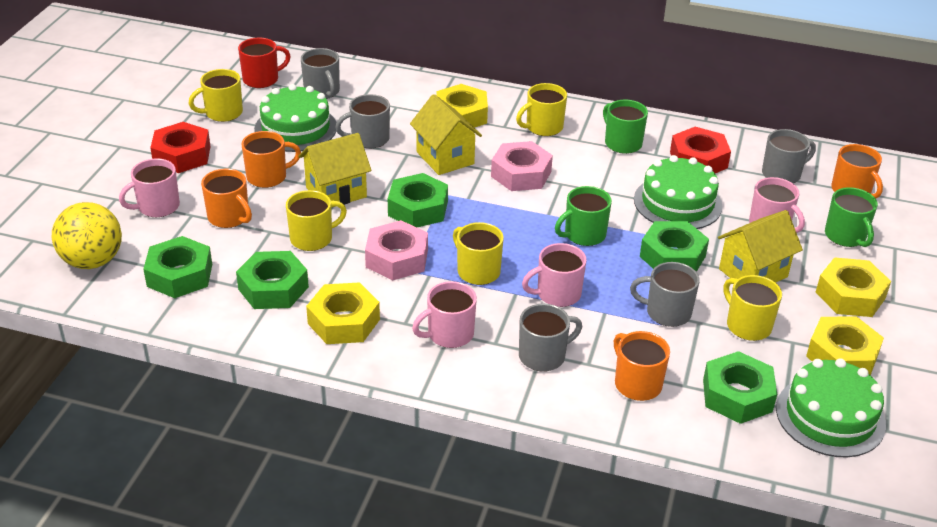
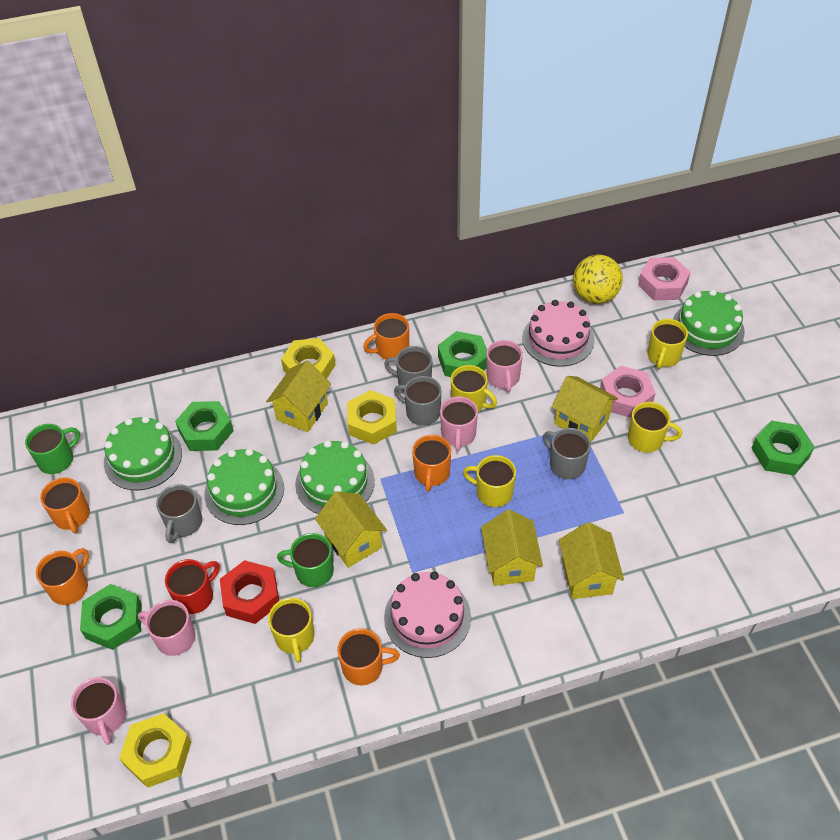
green cake: 3 -> 4
green mug: 3 -> 2
green nut: 5 -> 4
grey mug: 5 -> 4
orange mug: 4 -> 5
pink cake: 0 -> 2
red nut: 2 -> 1
yellow house: 3 -> 5
yellow nut: 4 -> 3

